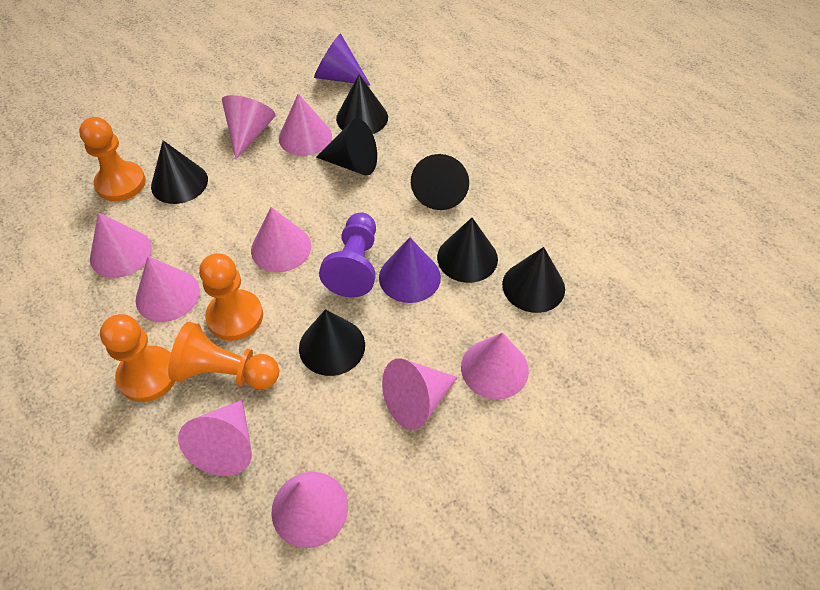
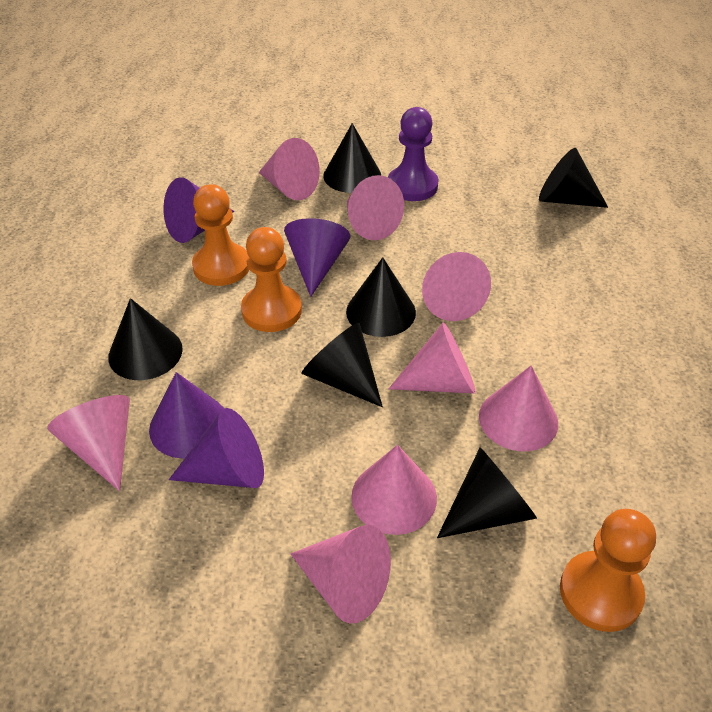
black cone: 7 -> 6
orange pawn: 4 -> 3
pink cone: 9 -> 8
purple cone: 2 -> 4

